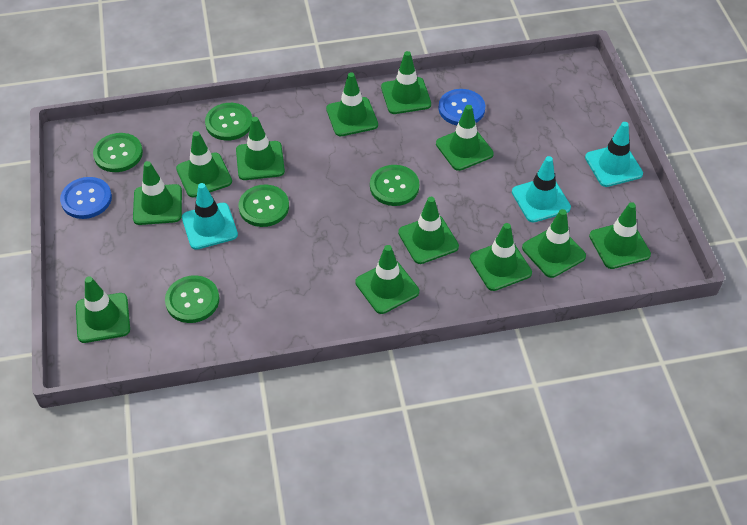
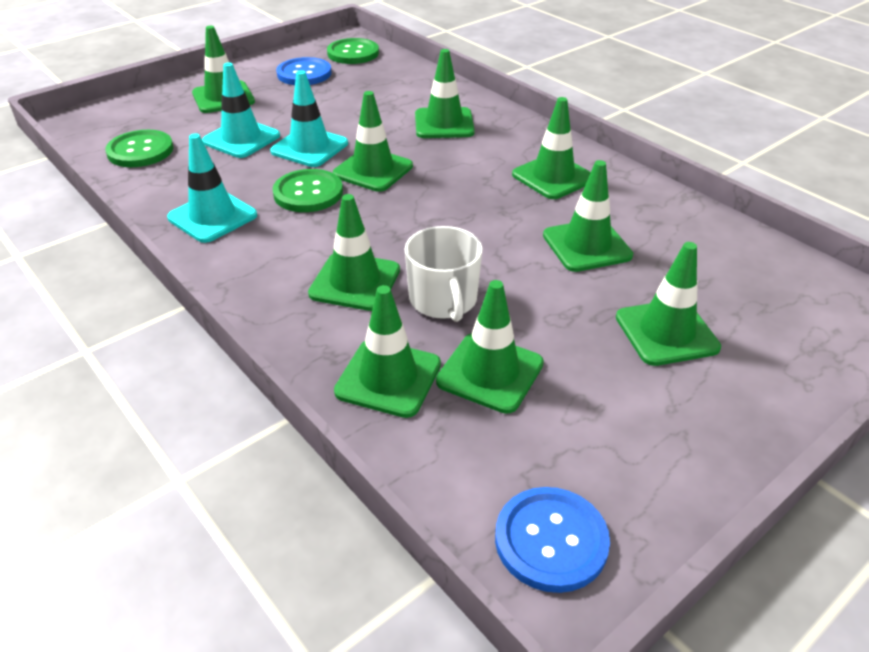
green button: 5 -> 3
green traffic cone: 12 -> 9
white mug: 0 -> 1

